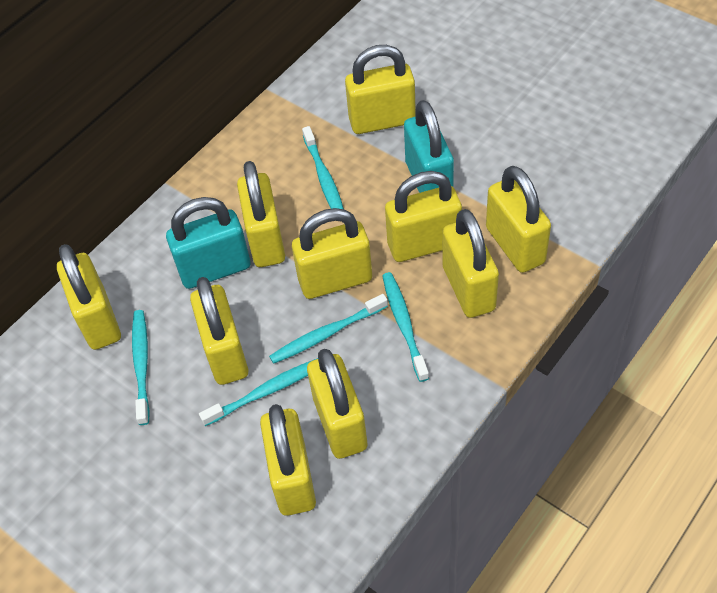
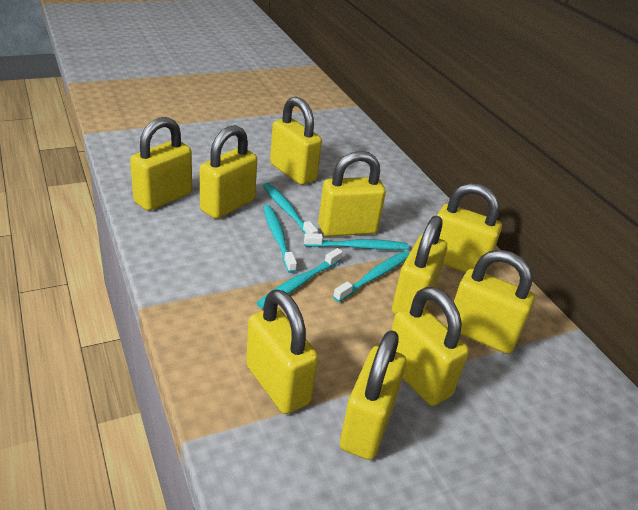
turquoise padlock: 2 -> 0

